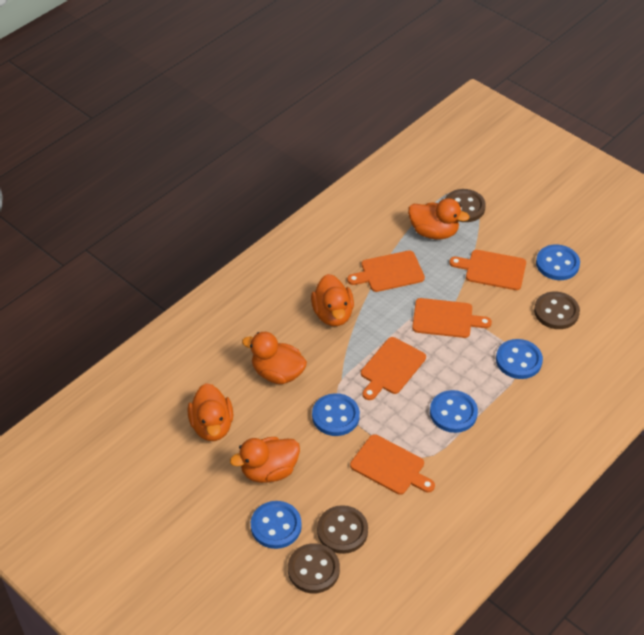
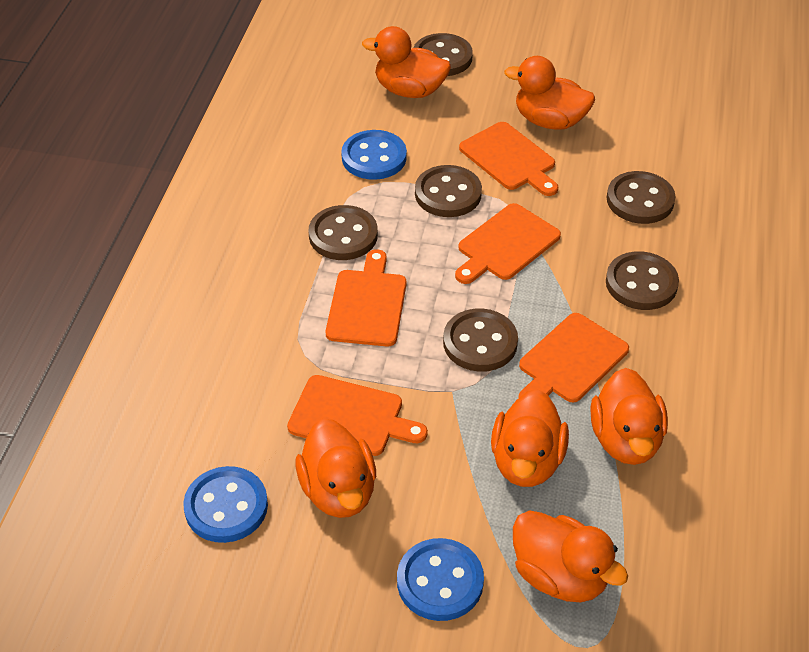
blue button: 5 -> 3
brown button: 4 -> 6
orange duck: 5 -> 6

